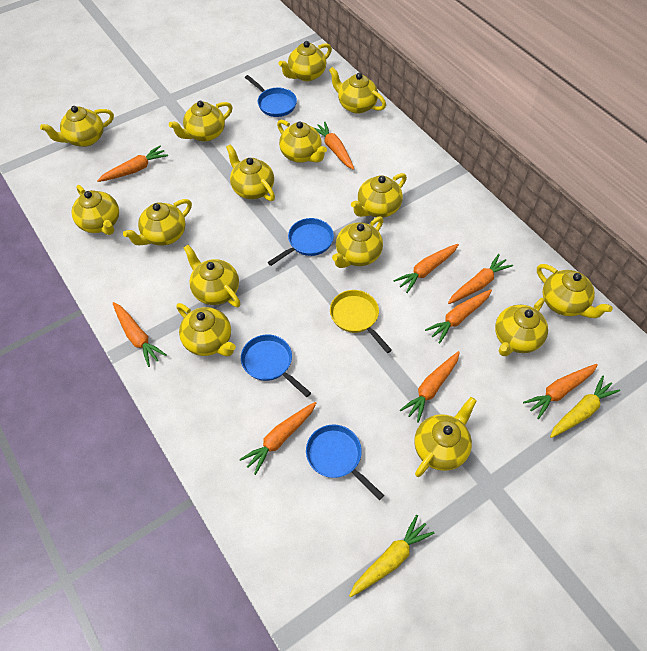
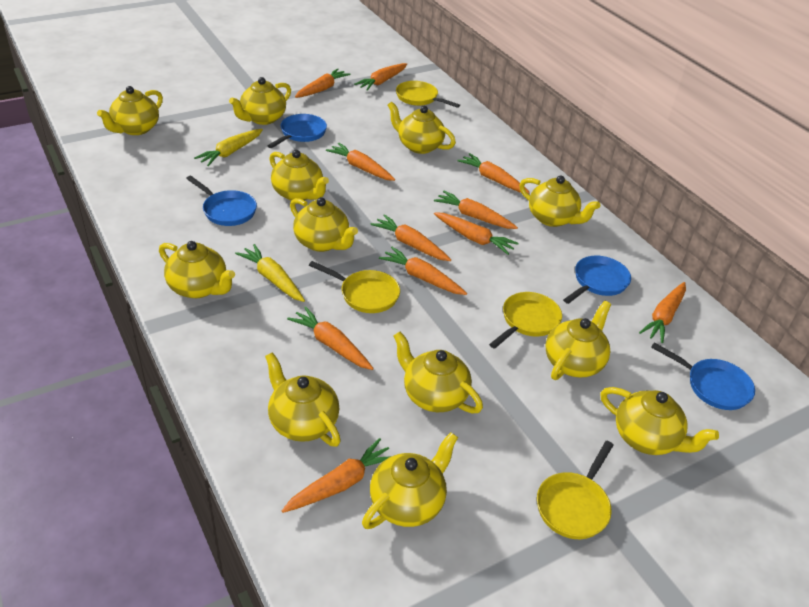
orange carrot: 9 -> 11
yellow pan: 1 -> 4
yellow teapot: 15 -> 12

